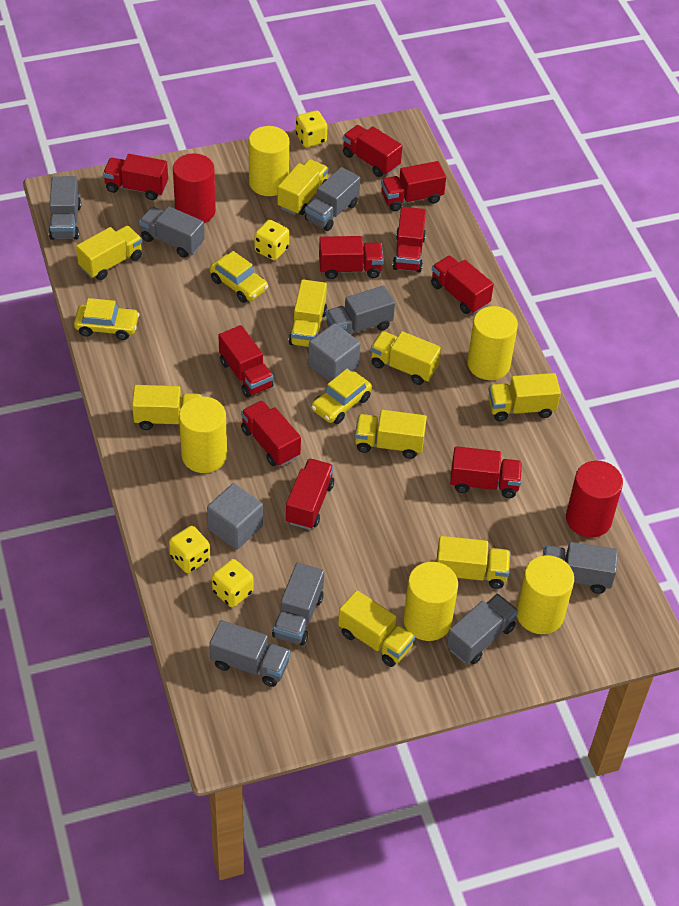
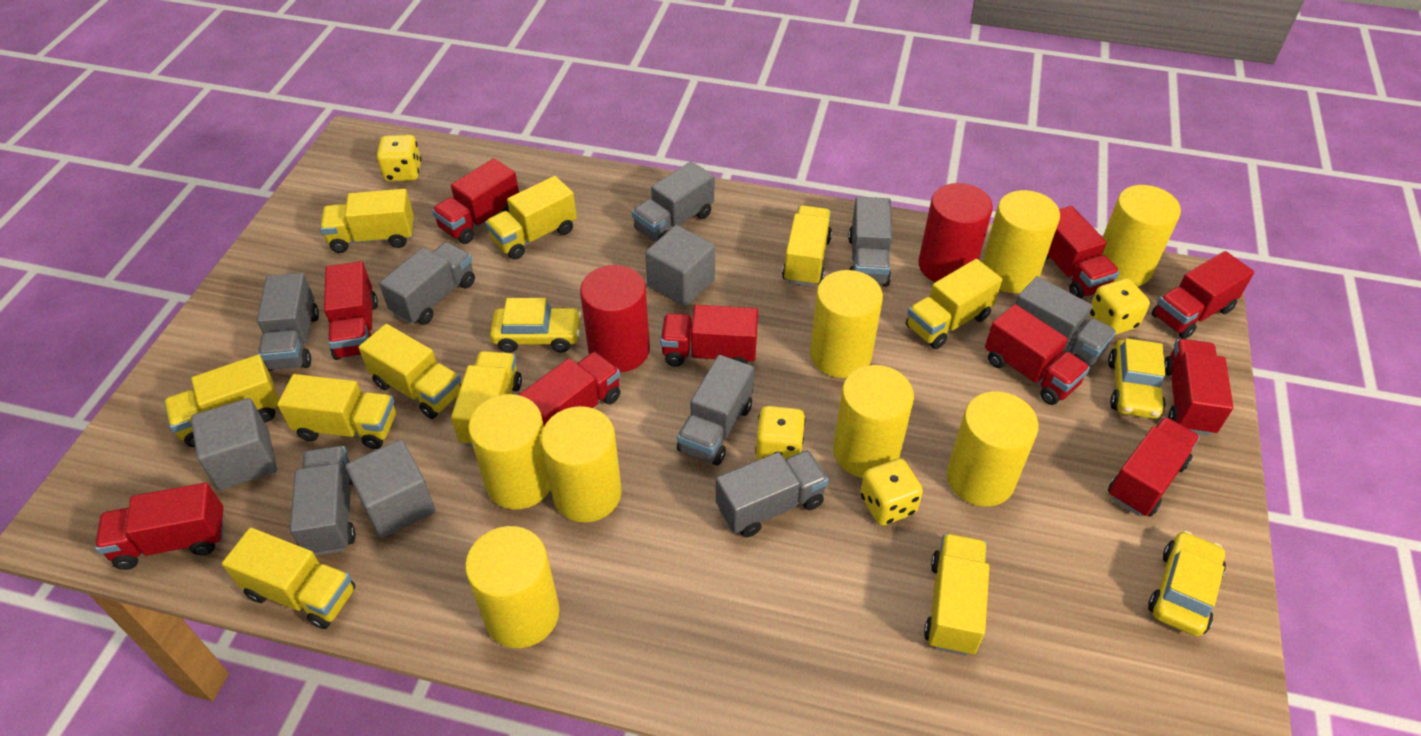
grey cube: 2 -> 3
yellow cylinder: 5 -> 8
yellow truck: 9 -> 10

